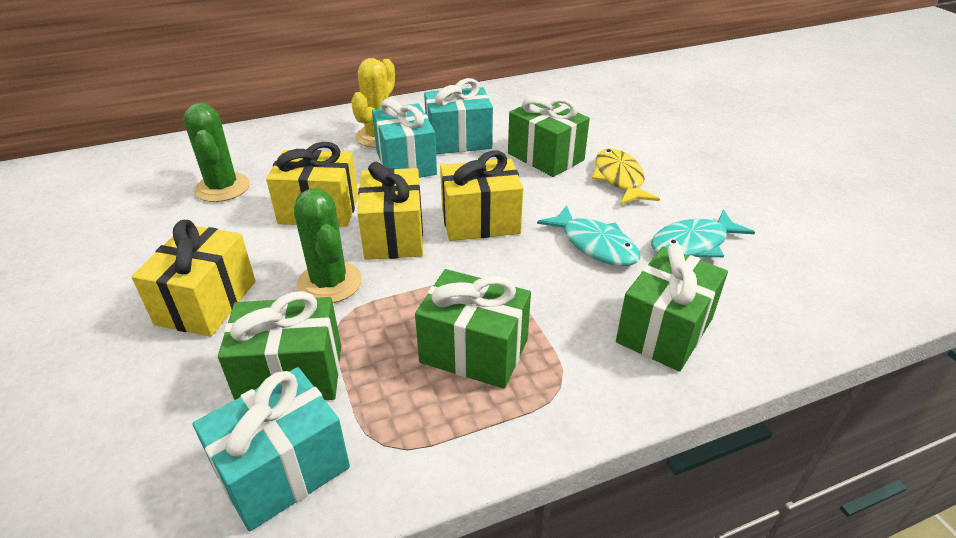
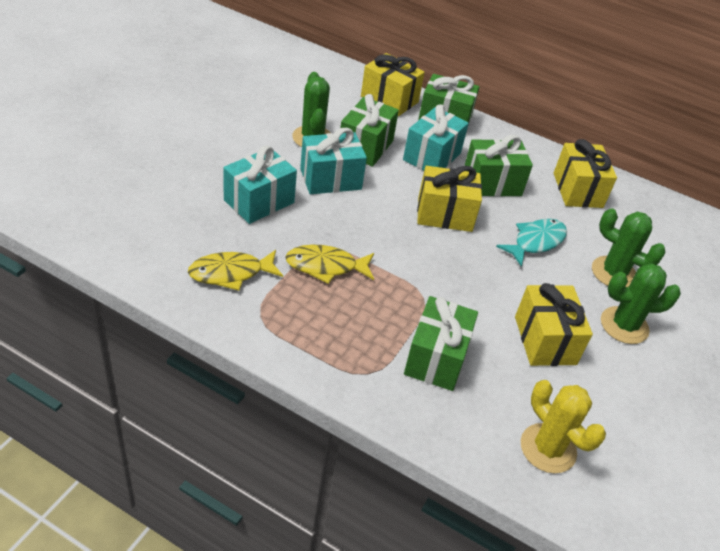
green cactus: 2 -> 3
turquoise fish: 2 -> 1
yellow fish: 1 -> 2

